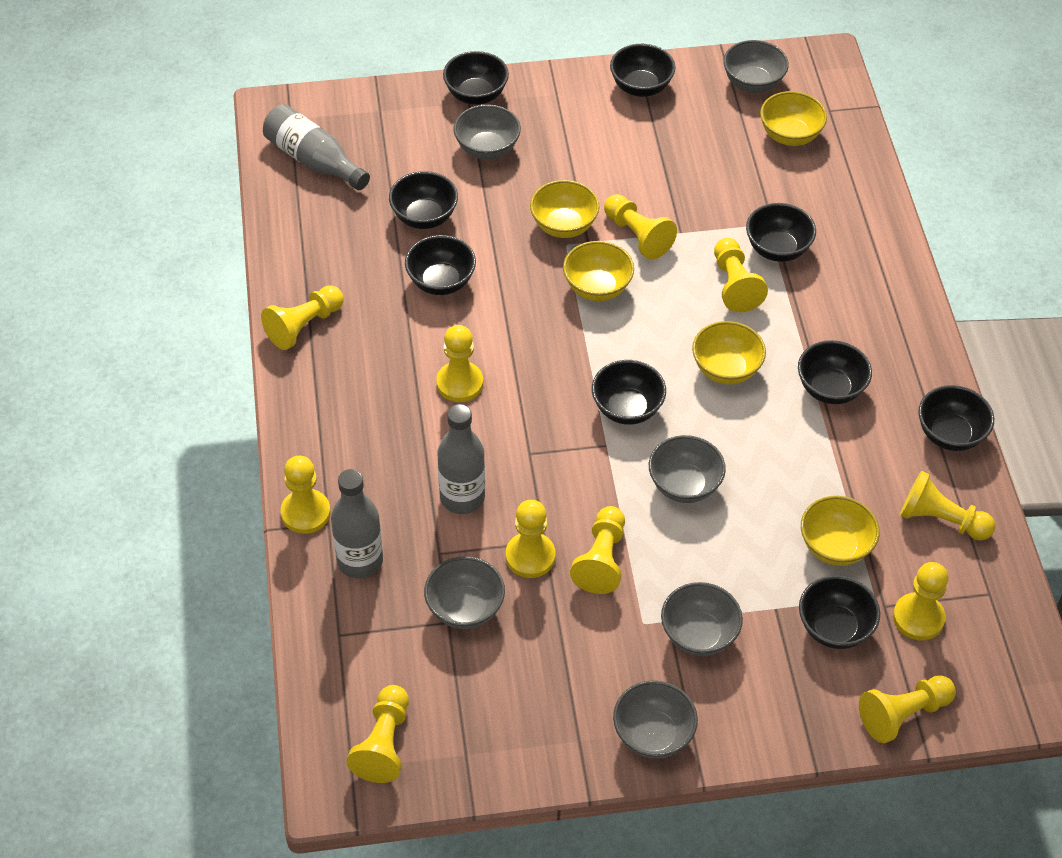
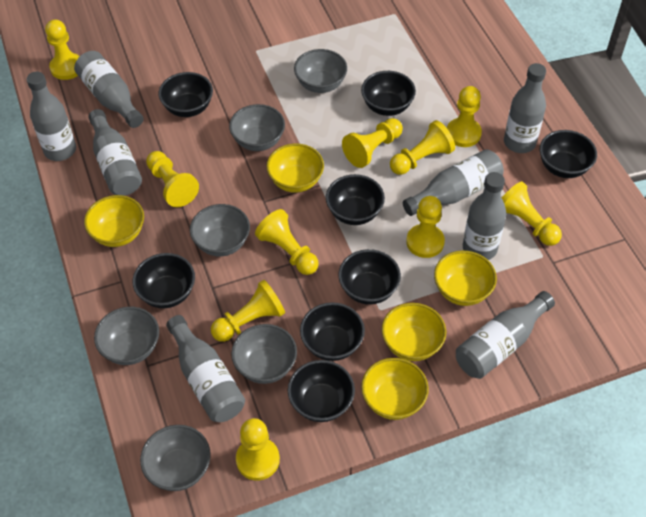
black bowl: 9 -> 8
grey bottle: 3 -> 8
yellow pawn: 11 -> 10

